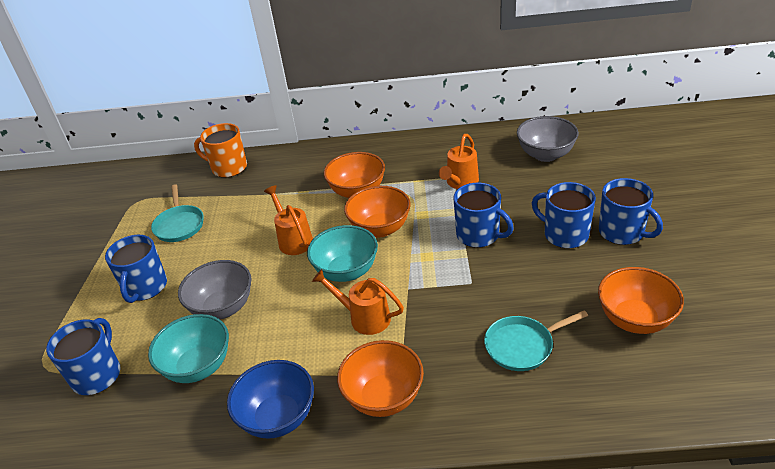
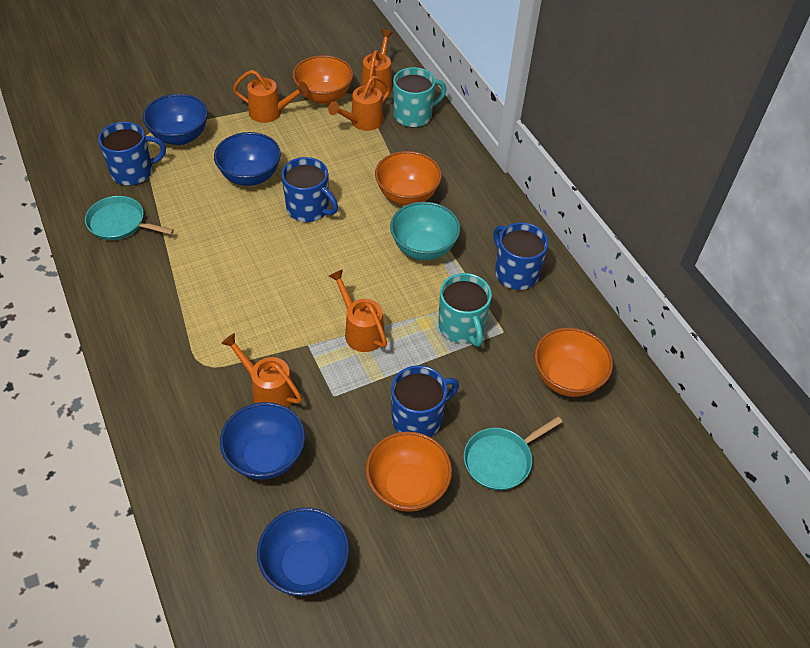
blue bowl: 1 -> 4
blue mug: 5 -> 4
grey bowl: 2 -> 0
orange mug: 1 -> 0
orange watering can: 3 -> 5
turquoise bowl: 2 -> 1
turquoise mug: 0 -> 2

